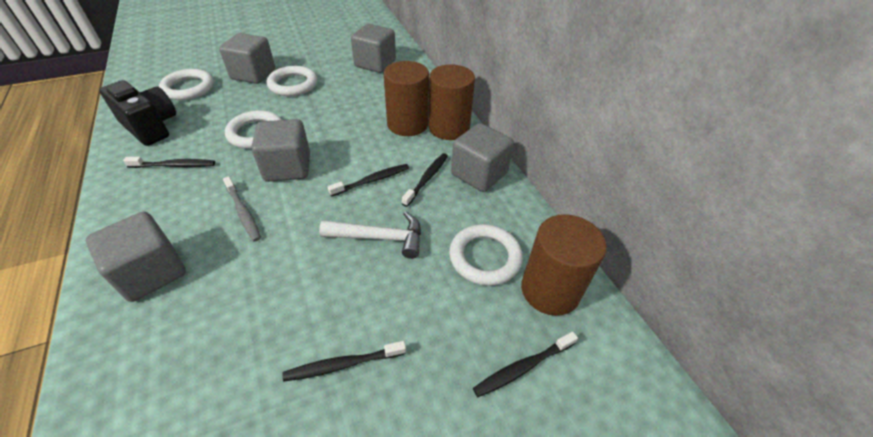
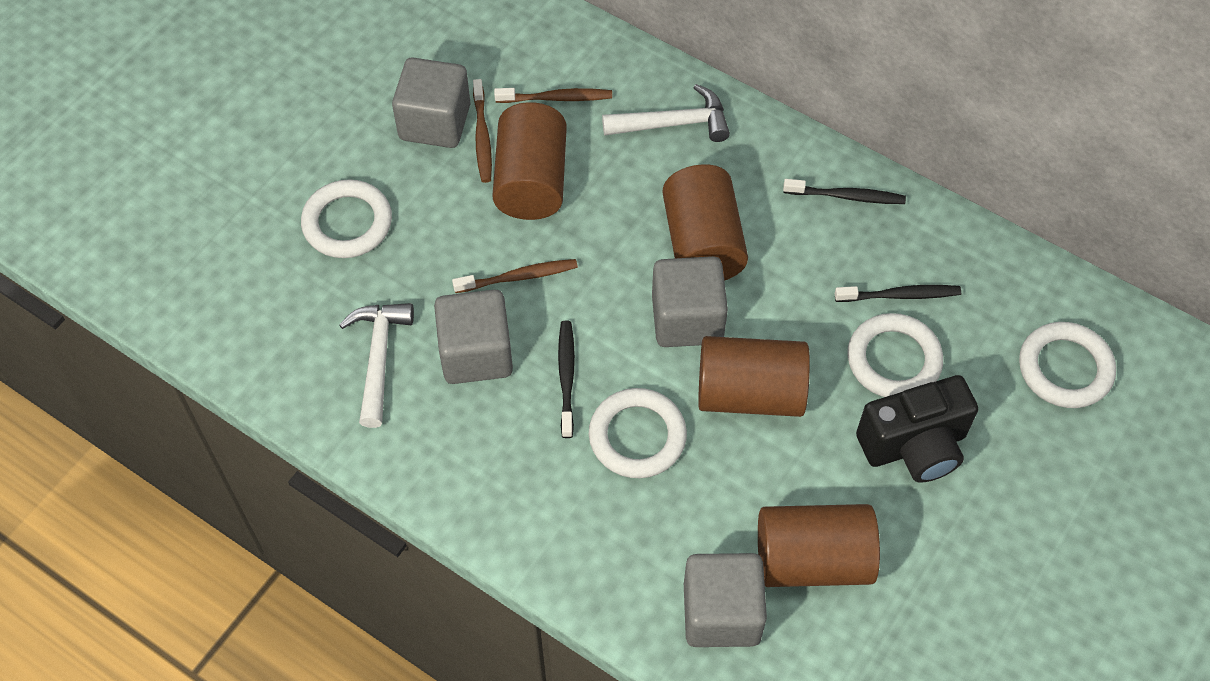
black toothbrush: 5 -> 3
brown cylinder: 3 -> 4
brown toothbrush: 0 -> 3
grey cube: 5 -> 4
grey toothbrush: 1 -> 0
white hammer: 1 -> 2

